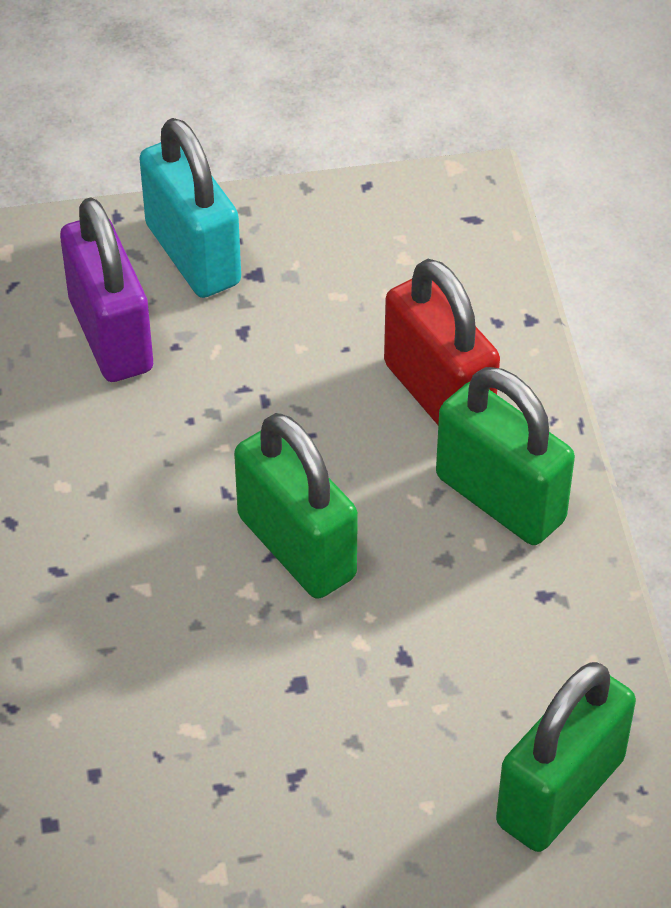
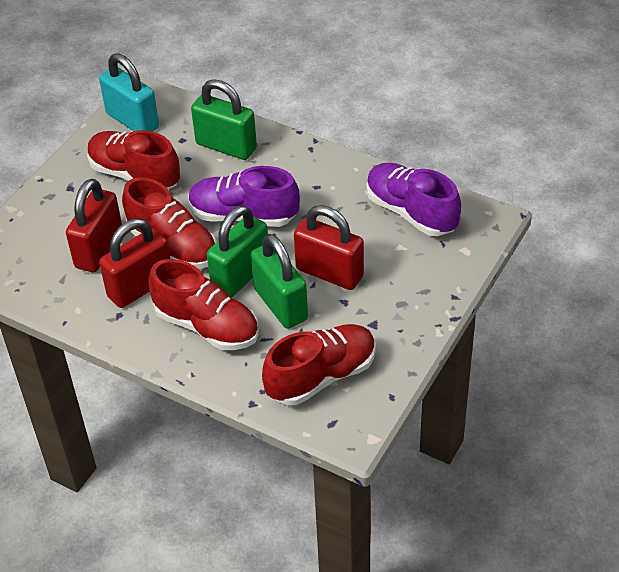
purple padlock: 1 -> 0
purple shoe: 0 -> 2
red padlock: 1 -> 3
red shoe: 0 -> 4

